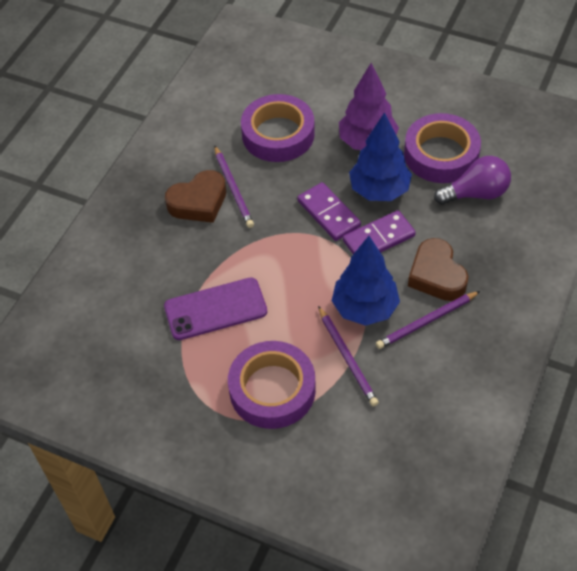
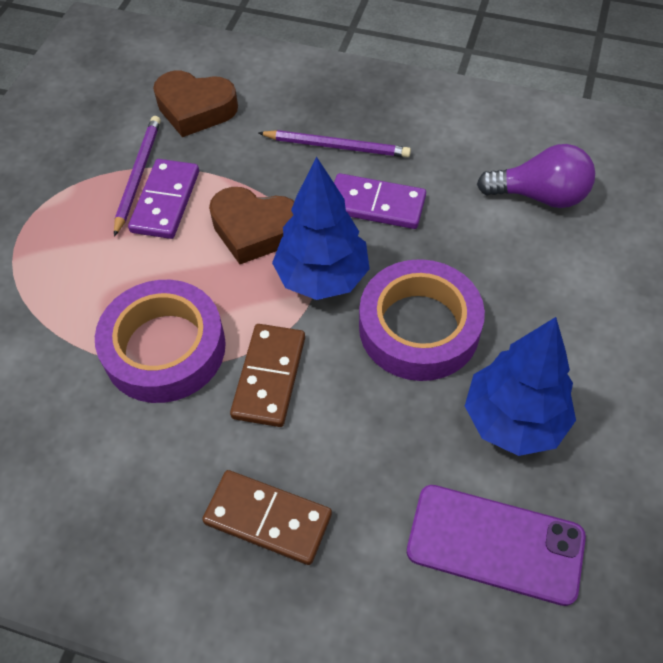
brown domino: 0 -> 2
purple pencil: 3 -> 2
purple tape: 3 -> 2
purple tree: 1 -> 0

